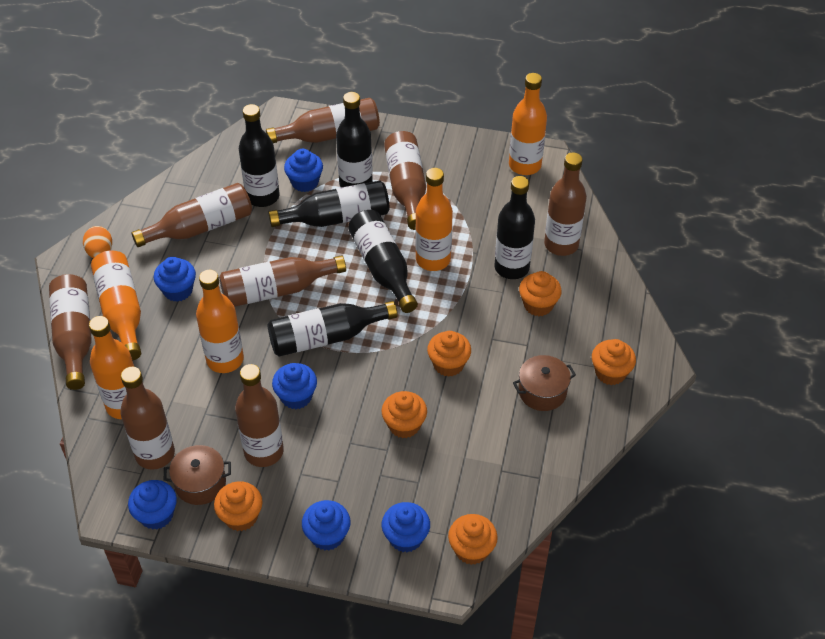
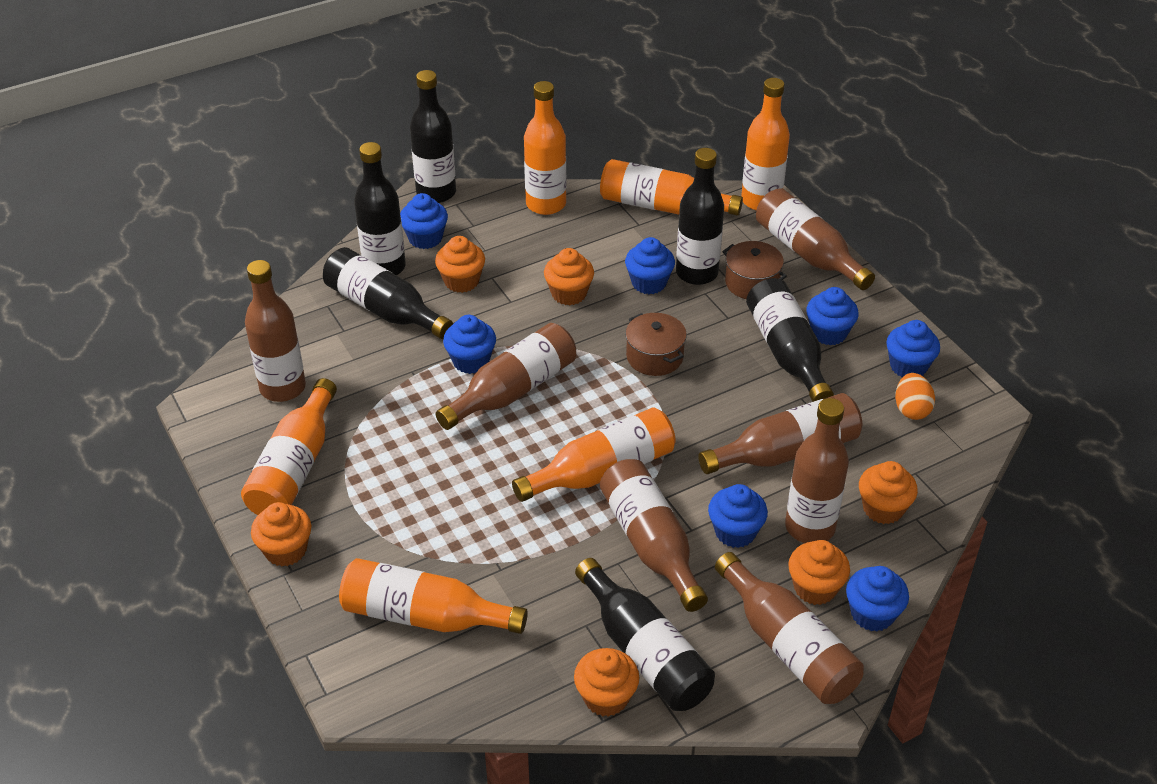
blue cupcake: 6 -> 7
brown bottle: 8 -> 7
orange bottle: 5 -> 6

